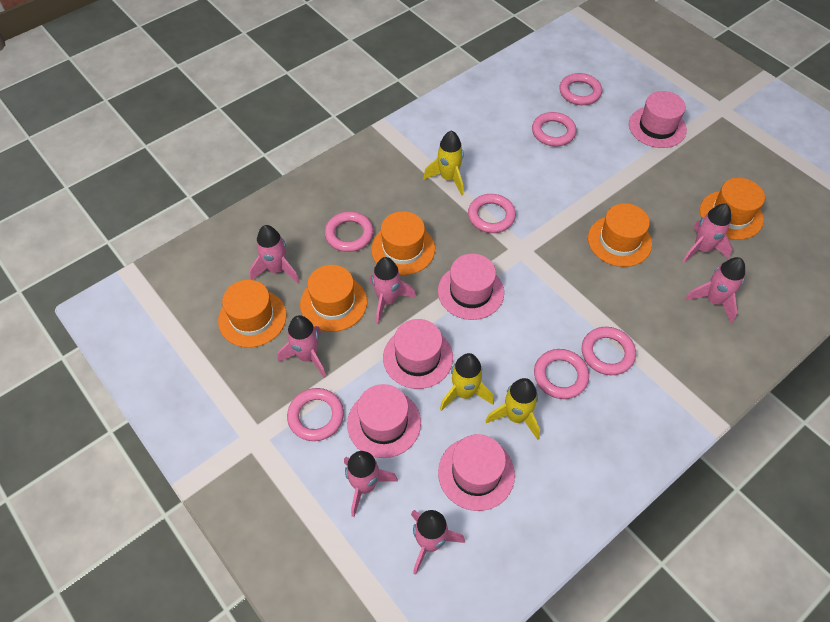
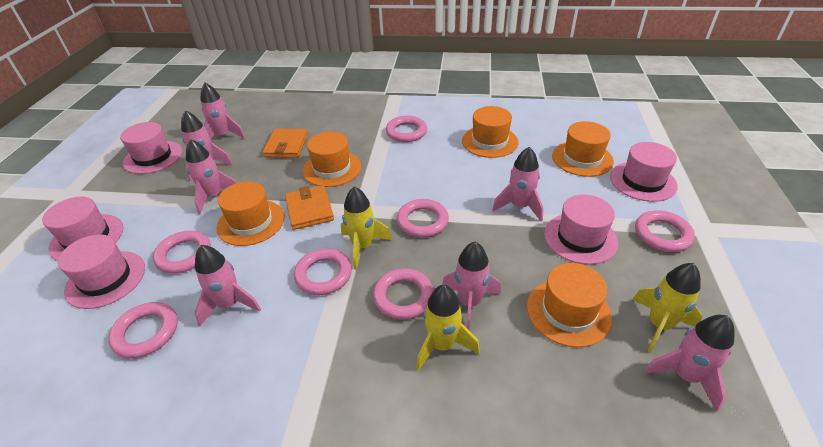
orange wallet: 0 -> 2

